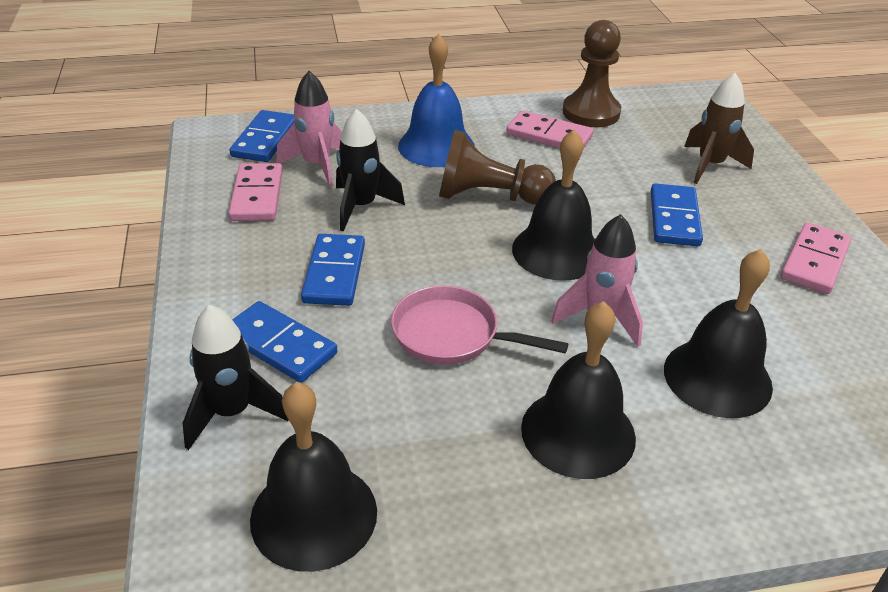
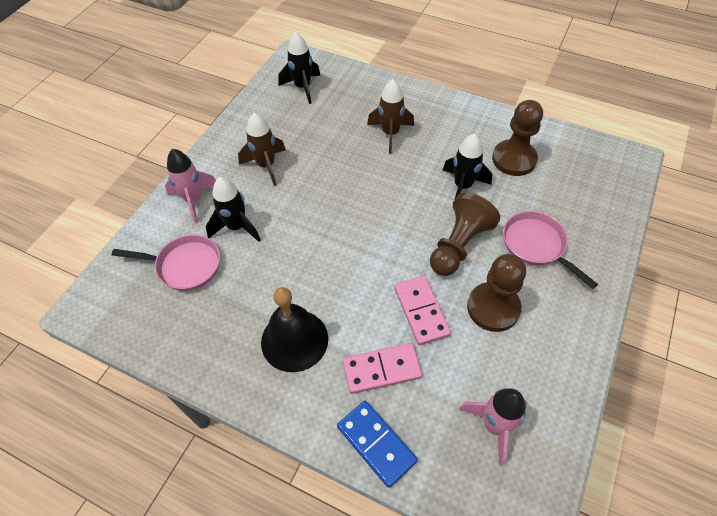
black bell: 4 -> 1
black rocket: 2 -> 3
blue bell: 1 -> 0
blue domino: 4 -> 1
brown pawn: 2 -> 3
brown rocket: 1 -> 2
pink domino: 3 -> 2
pink pan: 1 -> 2

